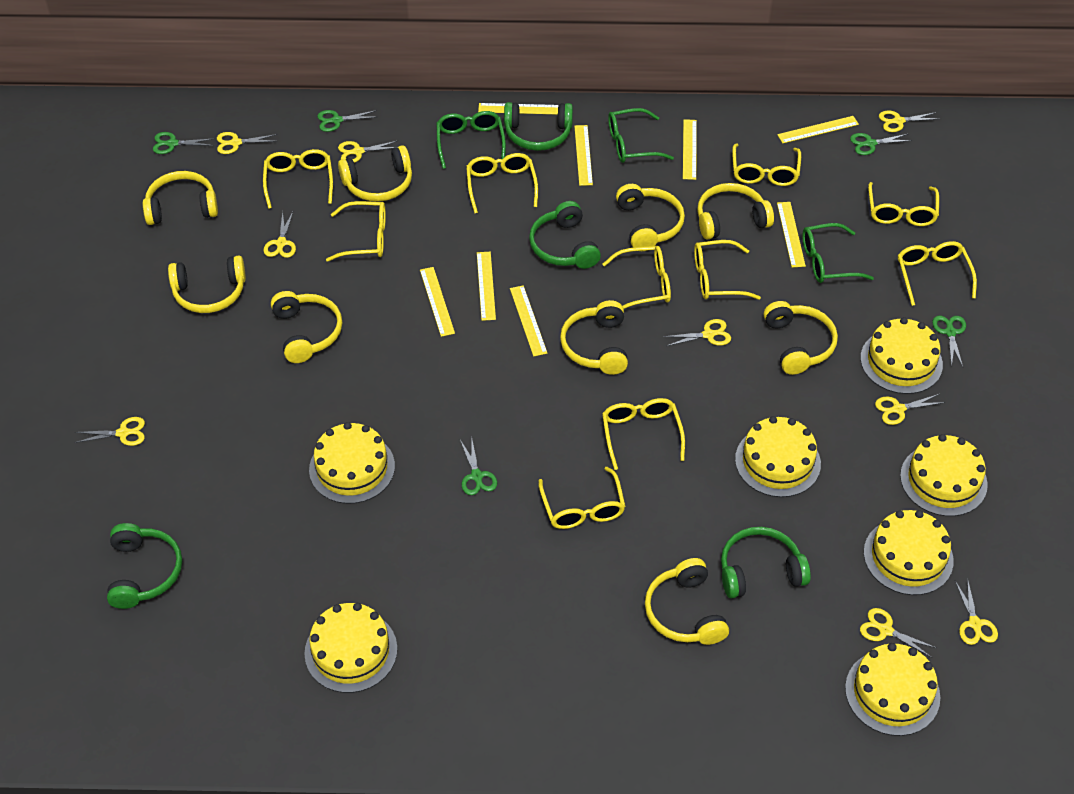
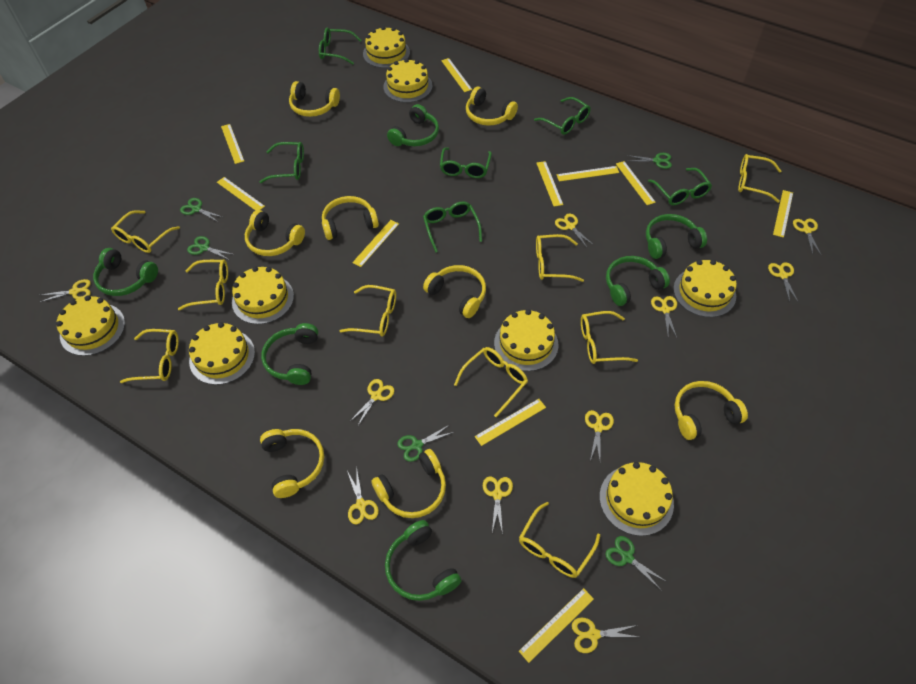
green glasses: 3 -> 6
green headphones: 4 -> 6
yellow cake: 7 -> 8
yellow glasses: 10 -> 9
yellow headphones: 9 -> 8
yellow ruler: 8 -> 10
yellow scissors: 9 -> 10

